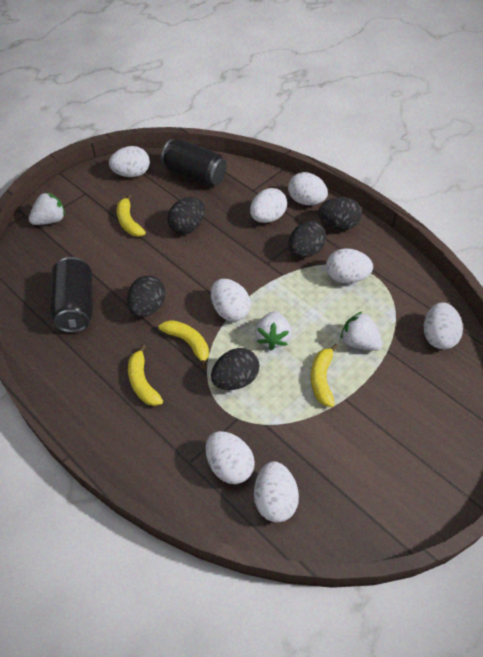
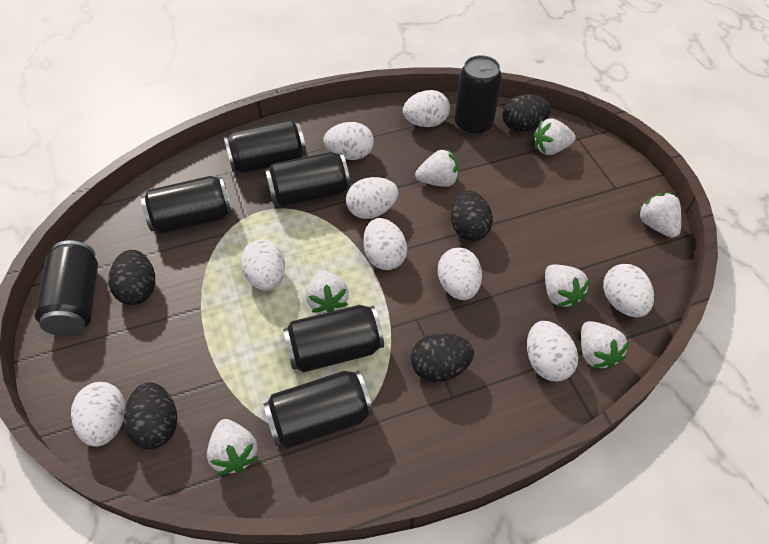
black can: 2 -> 7
white egg: 8 -> 9
white strawberry: 3 -> 7
yellow banana: 4 -> 0

